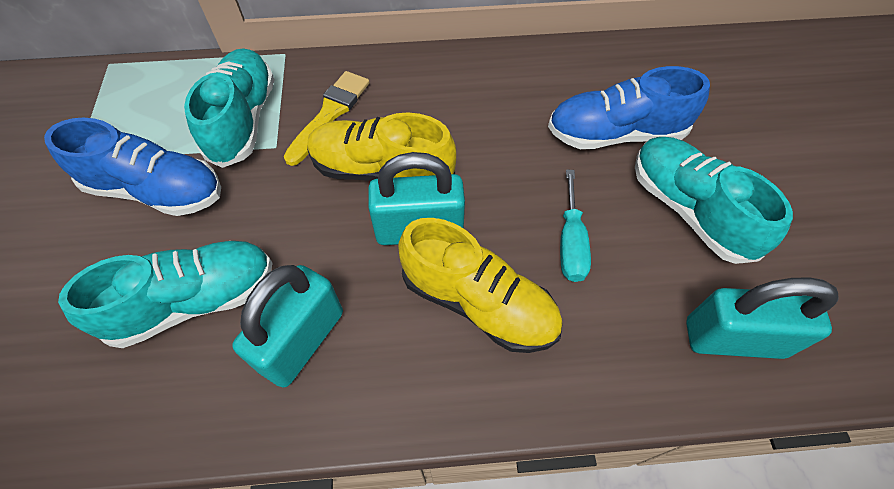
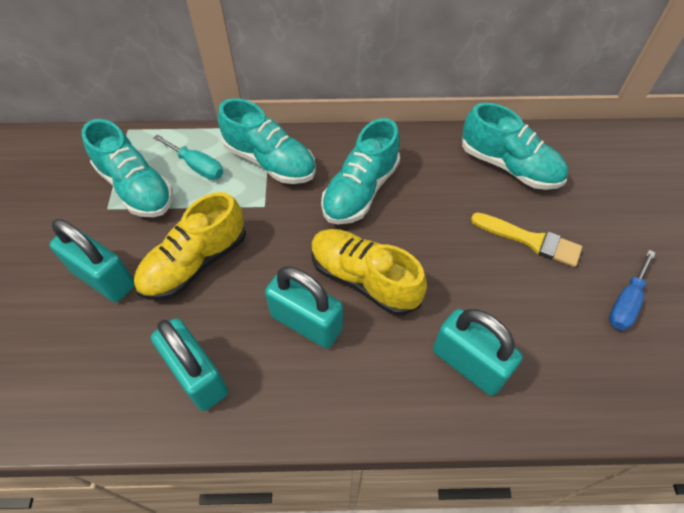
blue screwdriver: 0 -> 1
blue shoe: 2 -> 0
turquoise padlock: 3 -> 4
turquoise shoe: 3 -> 4

